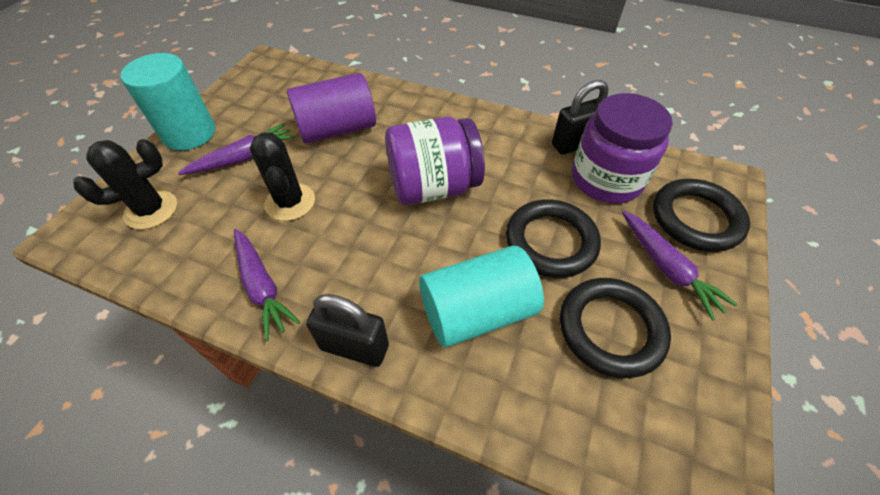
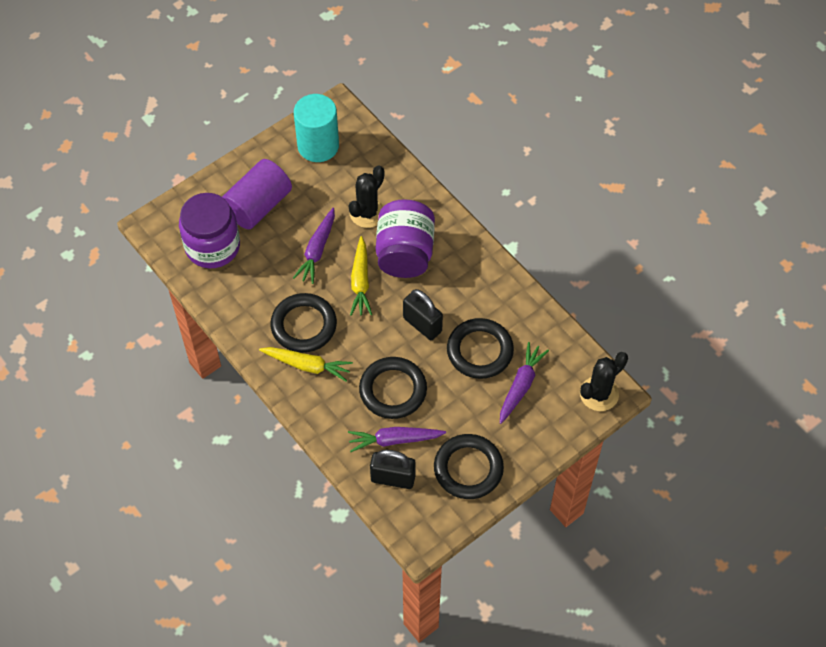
black ring: 3 -> 4
turquoise cylinder: 2 -> 1
yellow carrot: 0 -> 2

